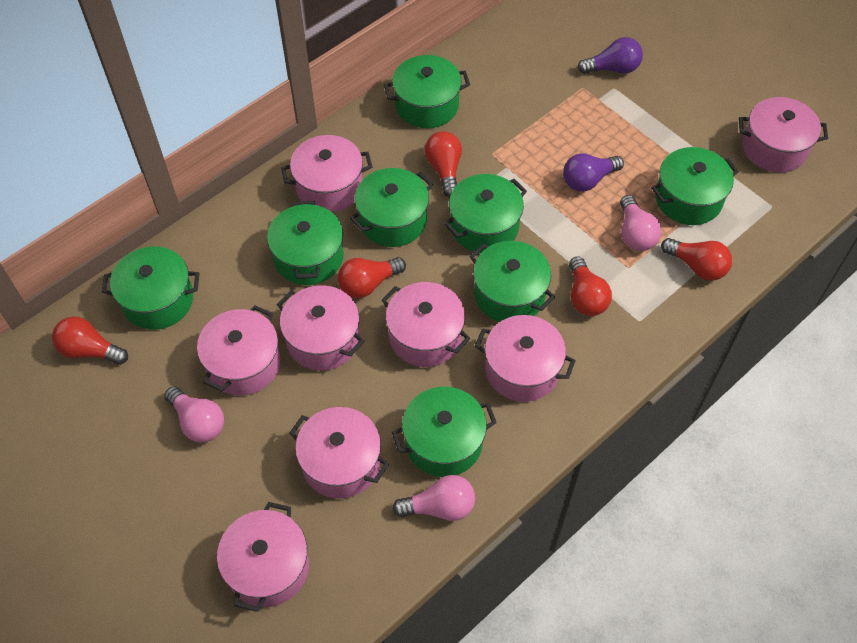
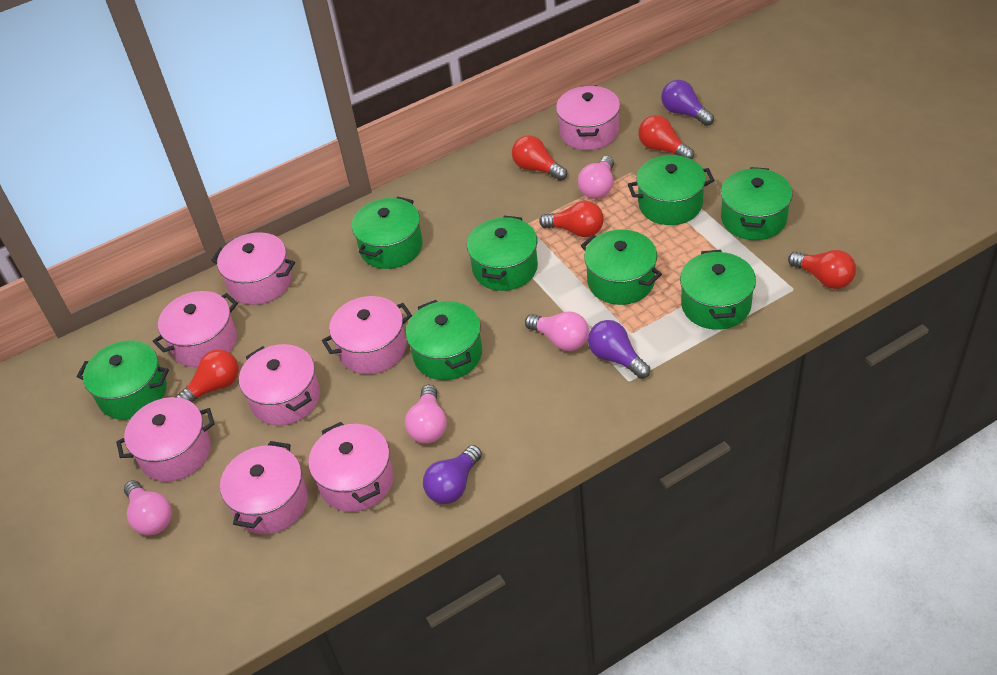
pink light bulb: 3 -> 4
purple light bulb: 2 -> 3

